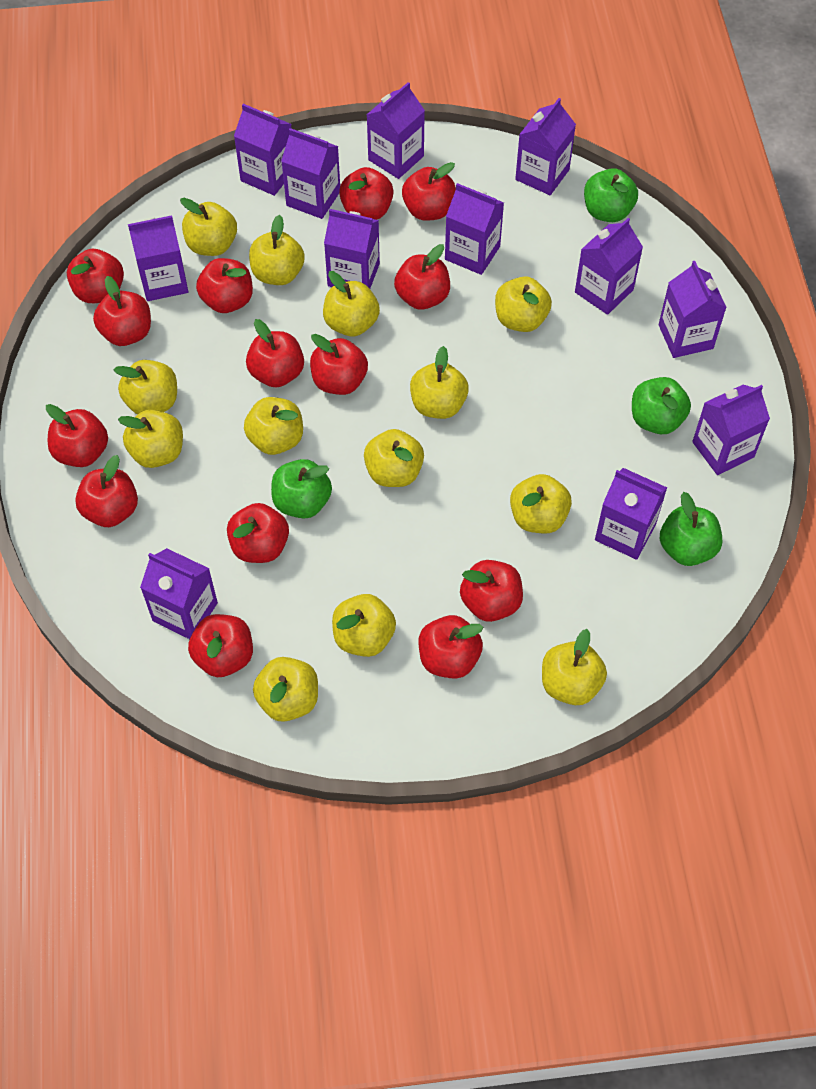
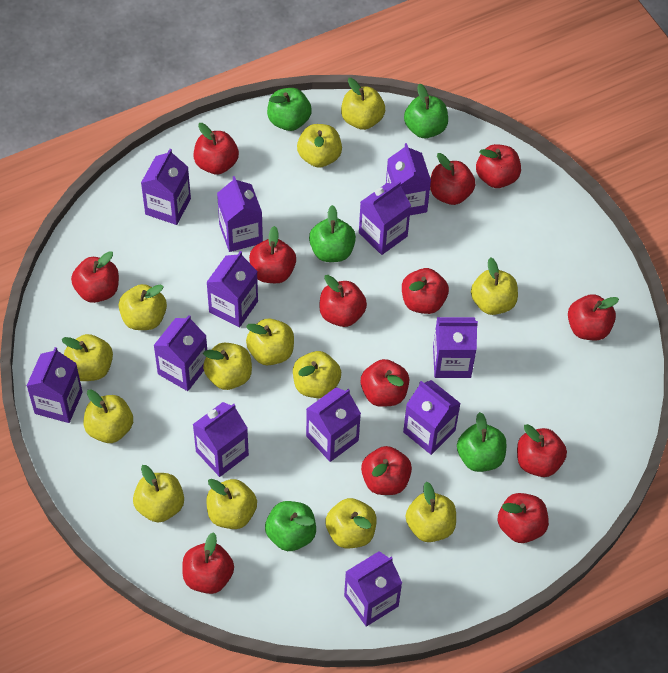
green apple: 4 -> 5
red apple: 14 -> 13

